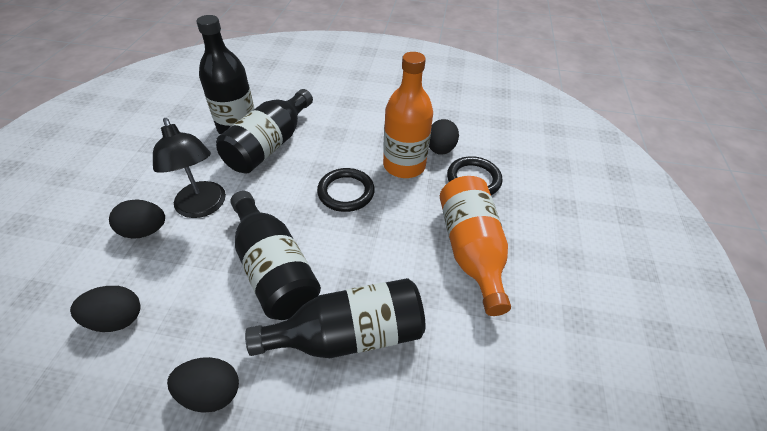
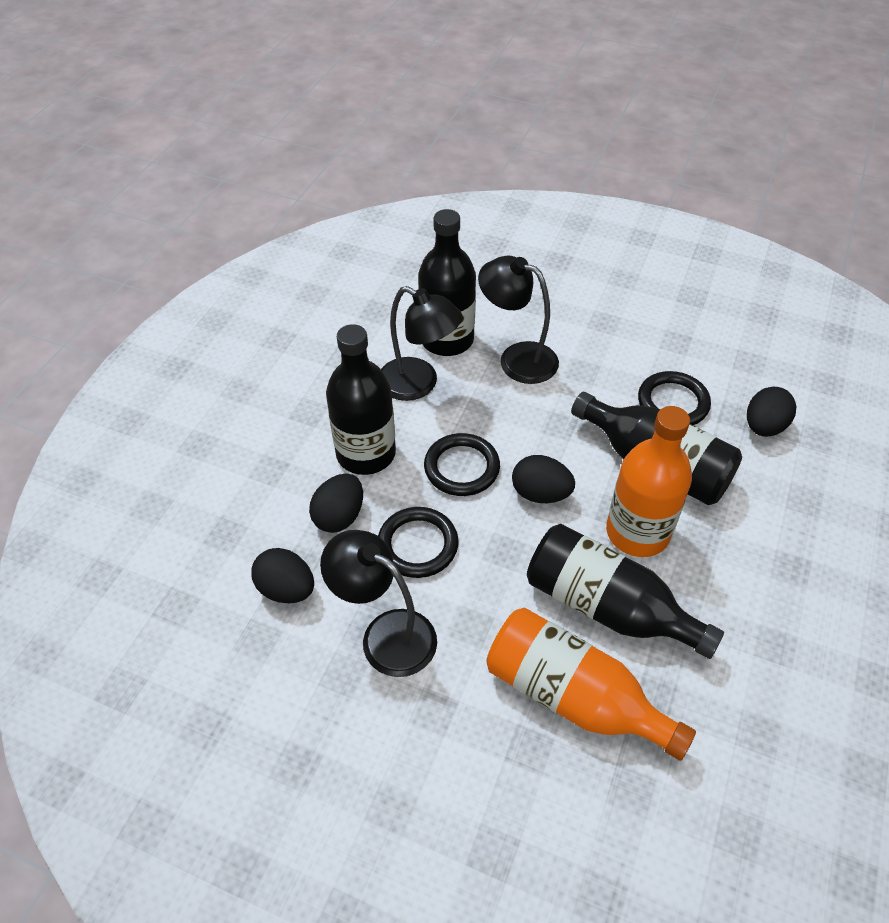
black lamp: 1 -> 3
black ring: 2 -> 3

